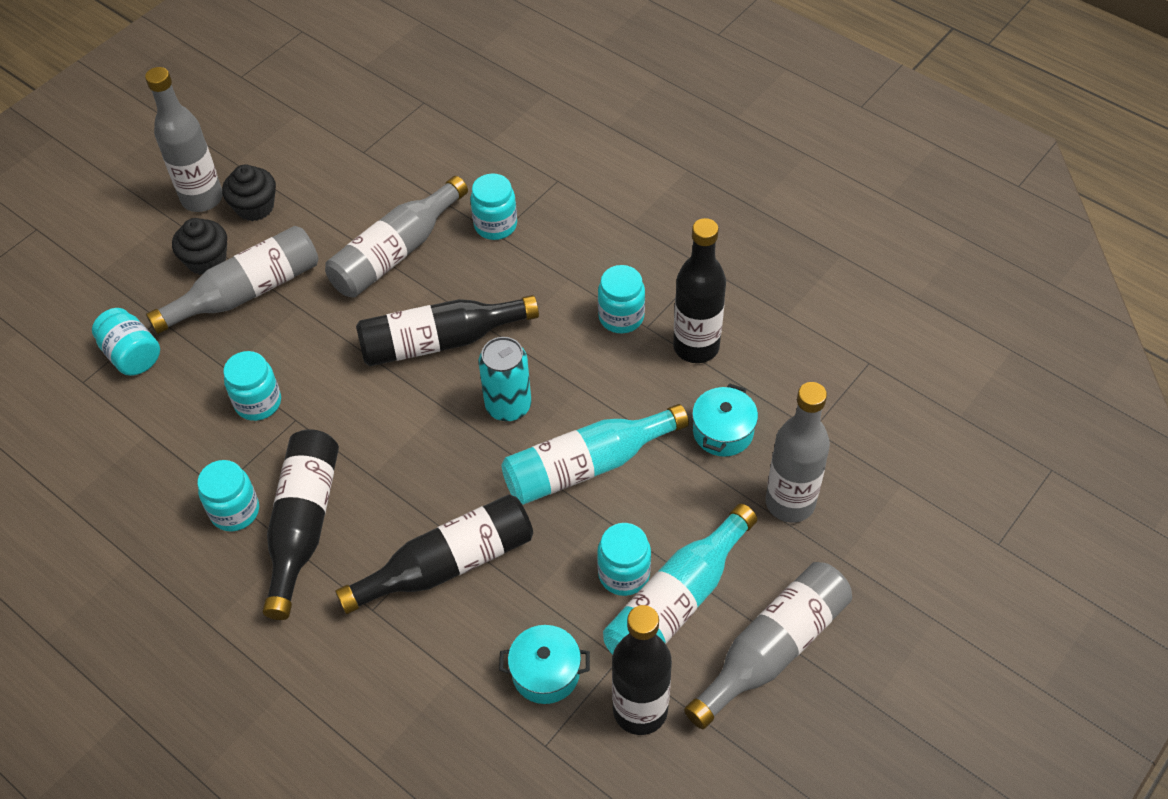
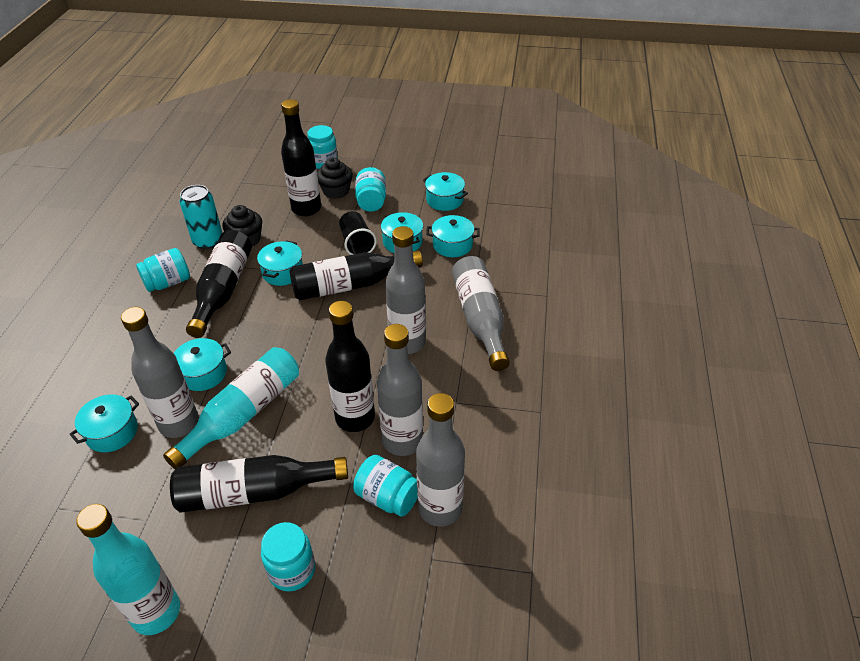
black cup: 0 -> 1
turquoise jar: 6 -> 5
turquoise pot: 2 -> 6

